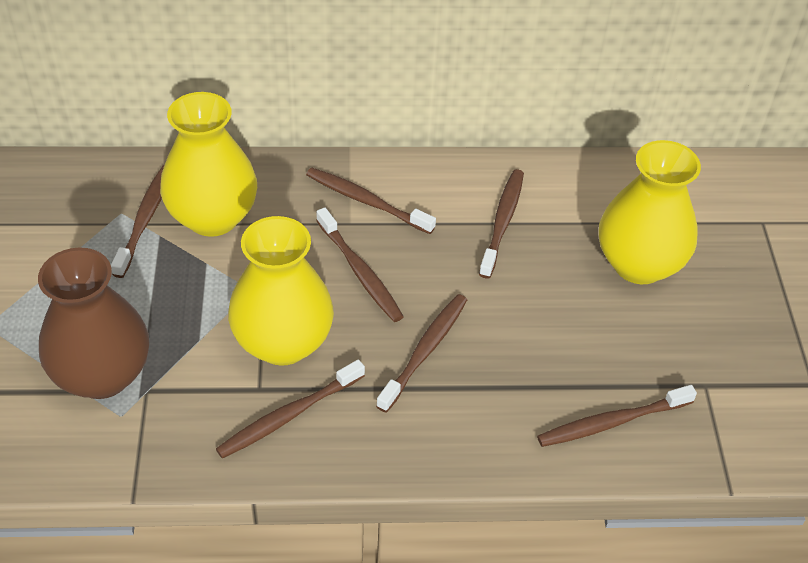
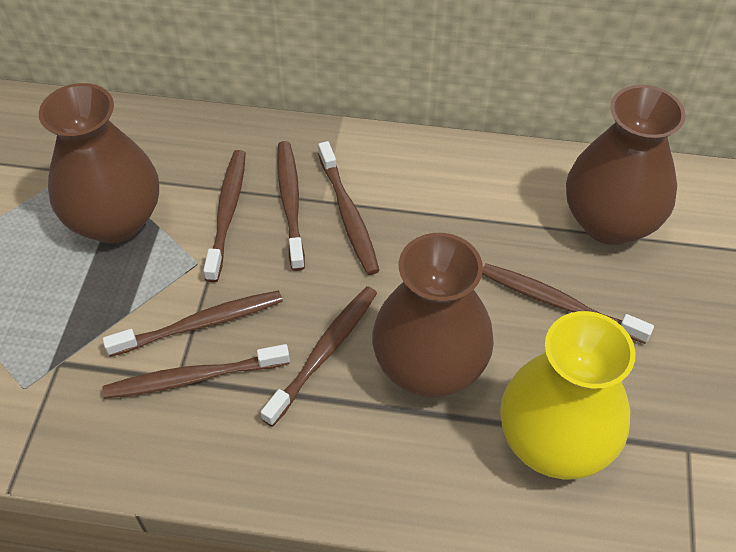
brown vase: 1 -> 3
yellow vase: 3 -> 1

